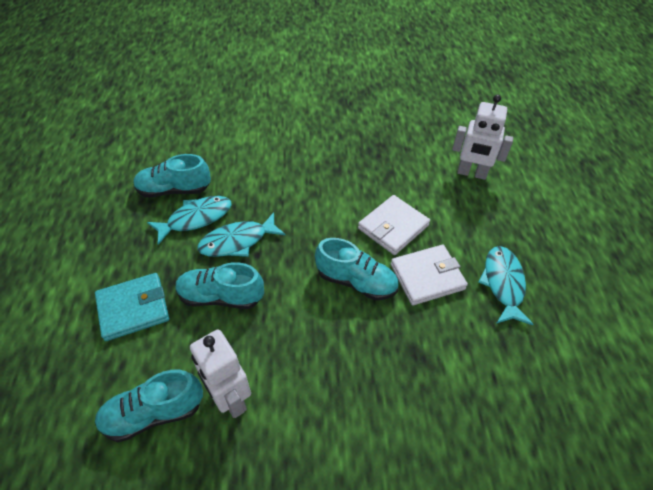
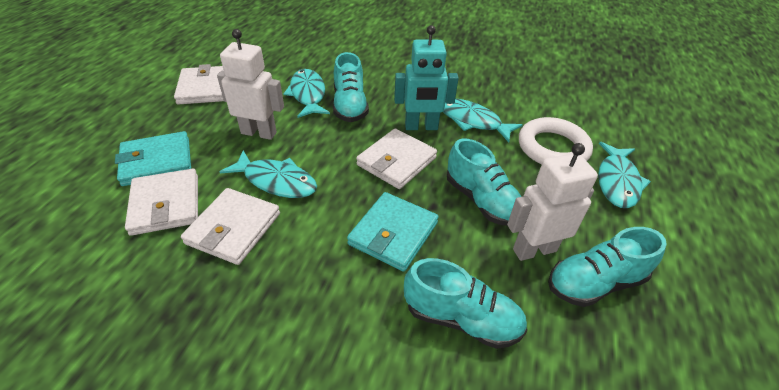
turquoise fish: 3 -> 4
turquoise robot: 0 -> 1
turquoise wallet: 1 -> 2
white ring: 0 -> 1
white wallet: 2 -> 4

